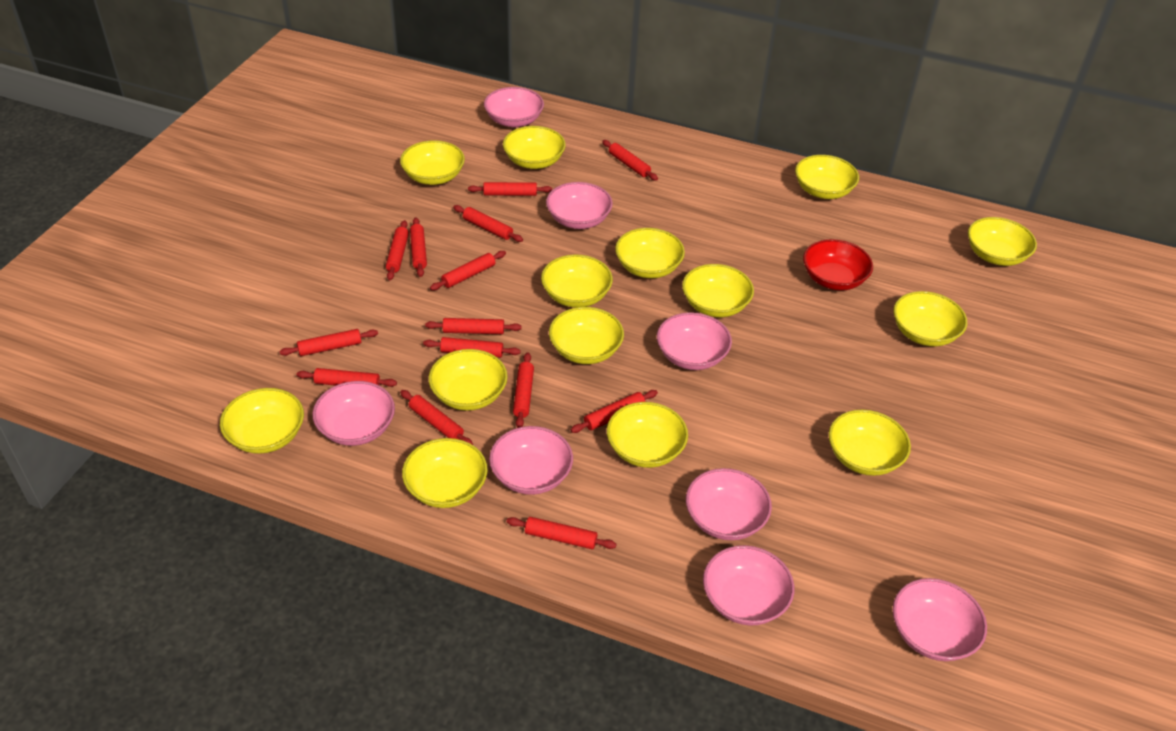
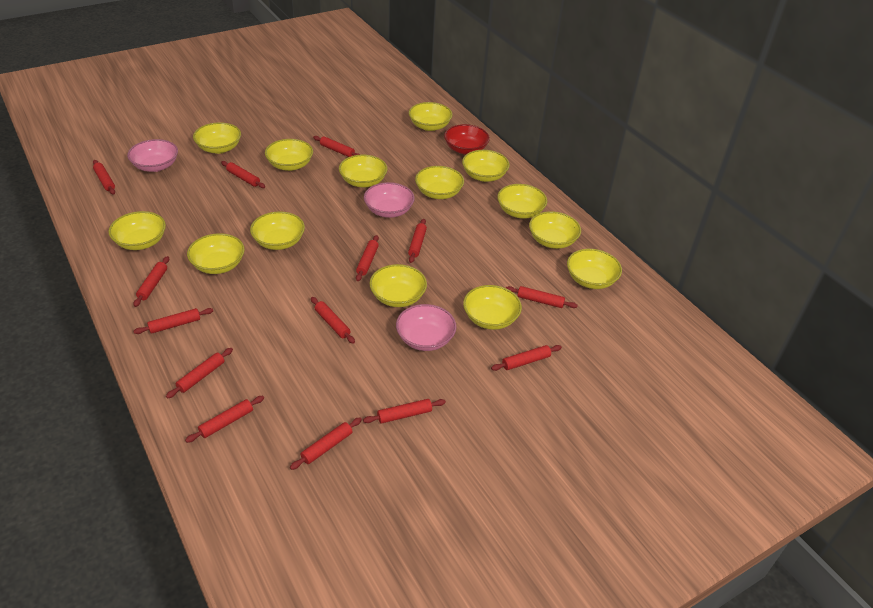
pink bowl: 8 -> 3

